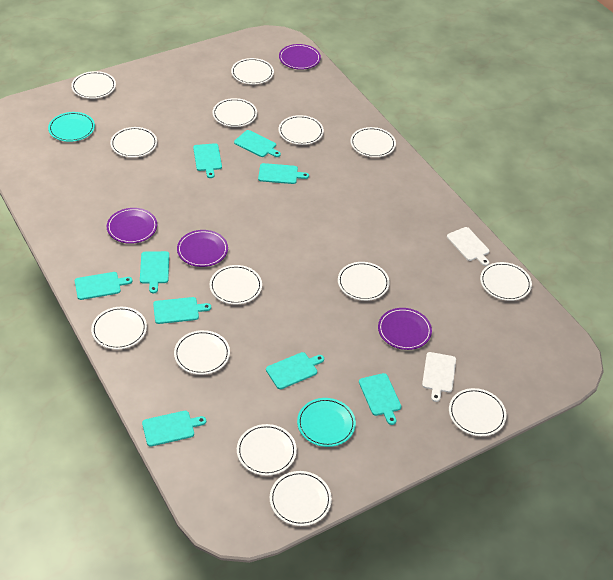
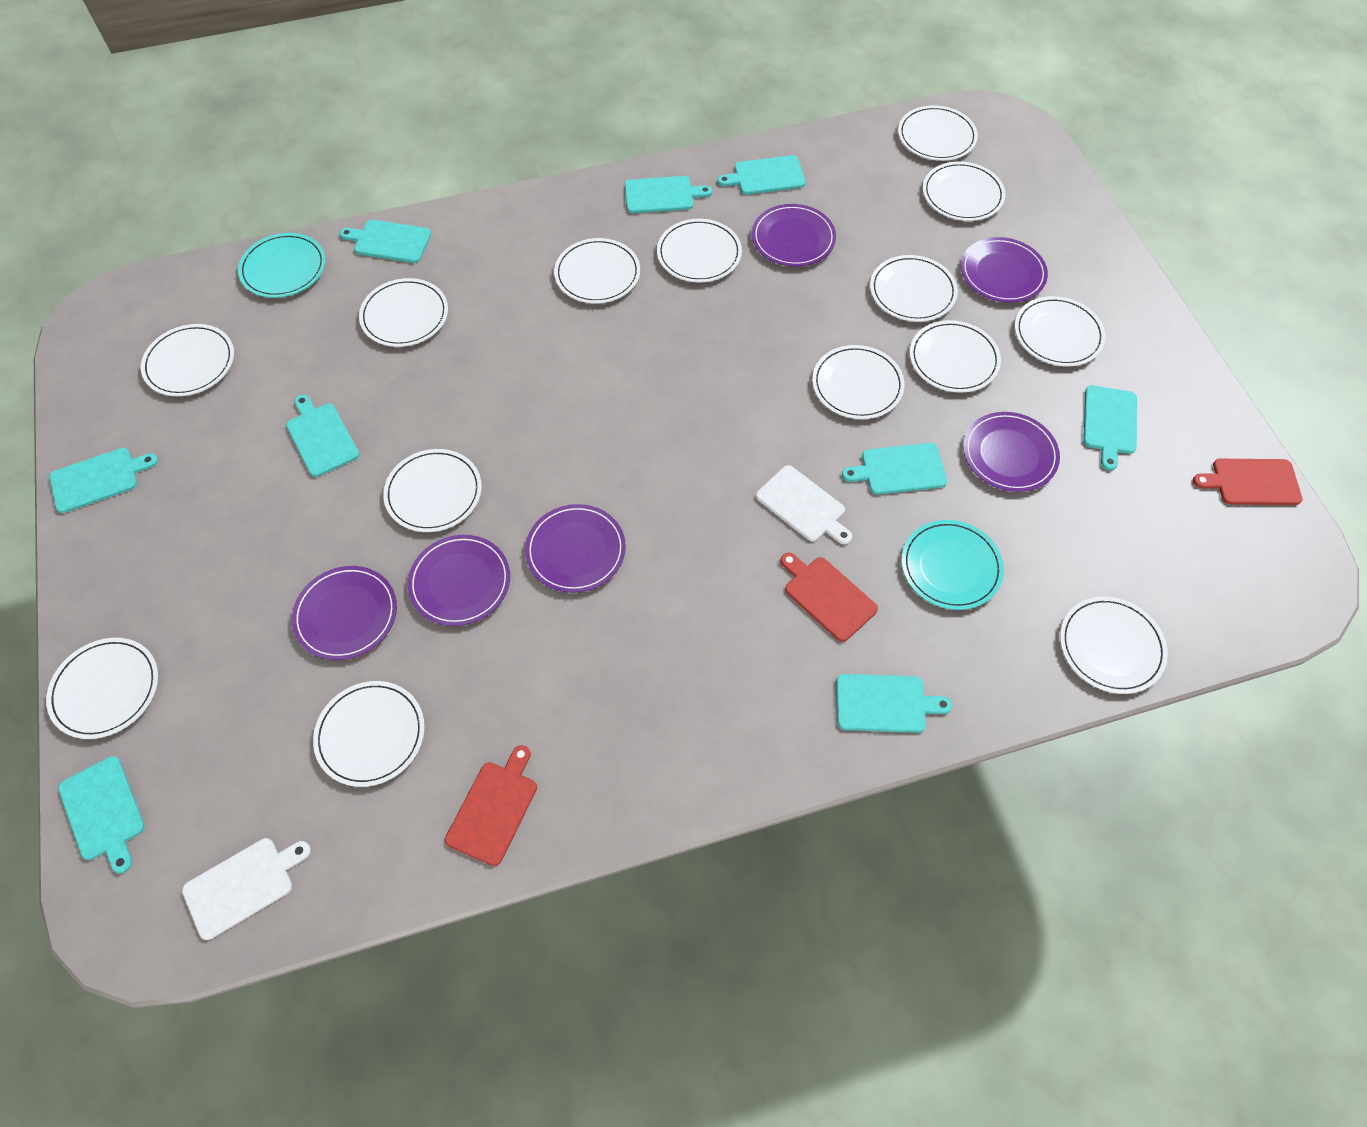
purple plate: 4 -> 6
red cutting board: 0 -> 3

